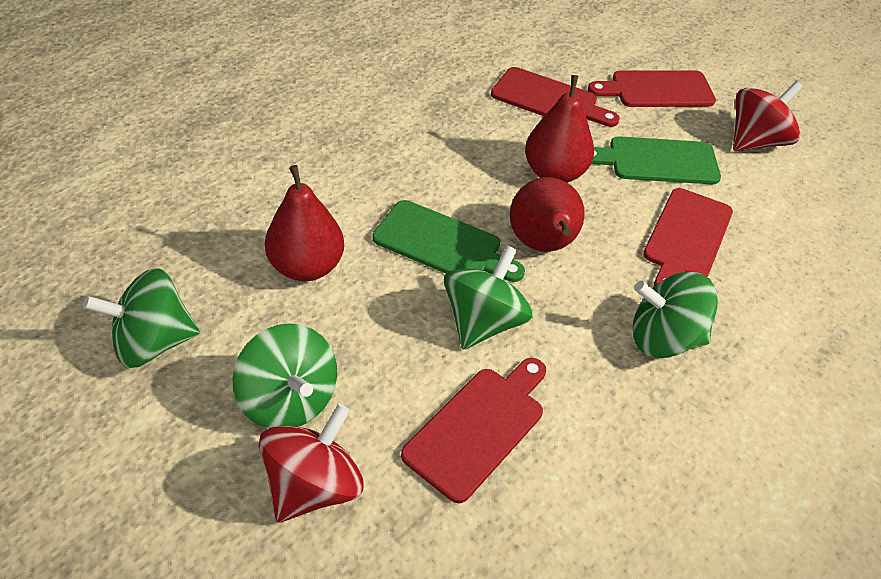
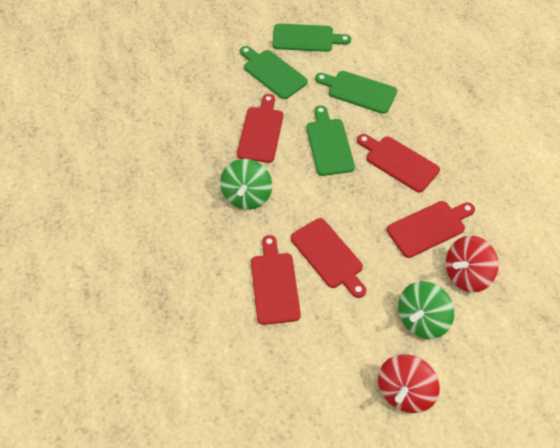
green cutting board: 2 -> 4
green spinning top: 4 -> 2
red cutting board: 4 -> 5
red pear: 3 -> 0

